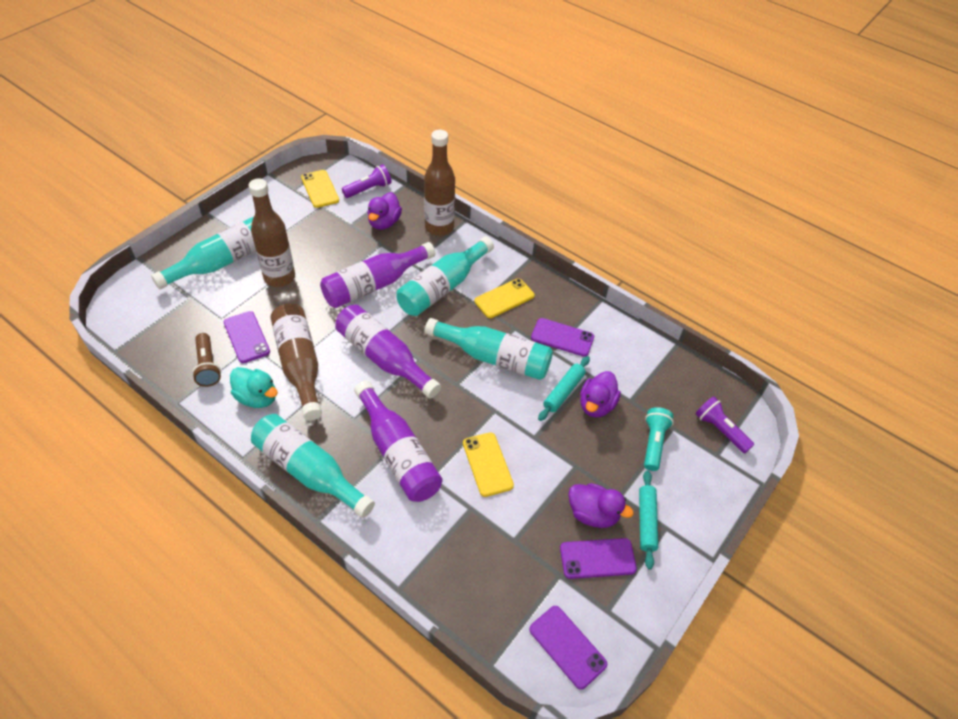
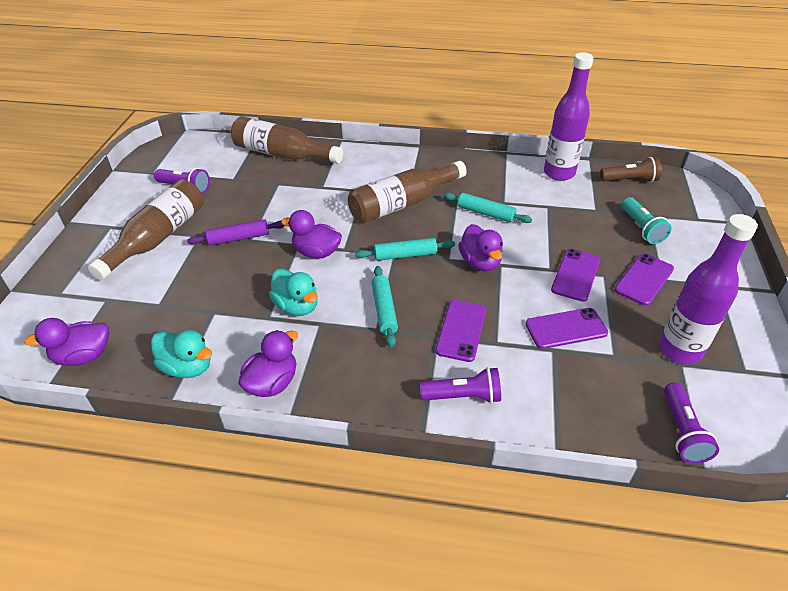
purple bottle: 3 -> 2
purple duck: 3 -> 4
purple flashlight: 2 -> 3
purple rolling pin: 0 -> 1
turquoise bottle: 4 -> 0
turquoise duck: 1 -> 2
turquoise rolling pin: 2 -> 3
yellow phone: 3 -> 0

